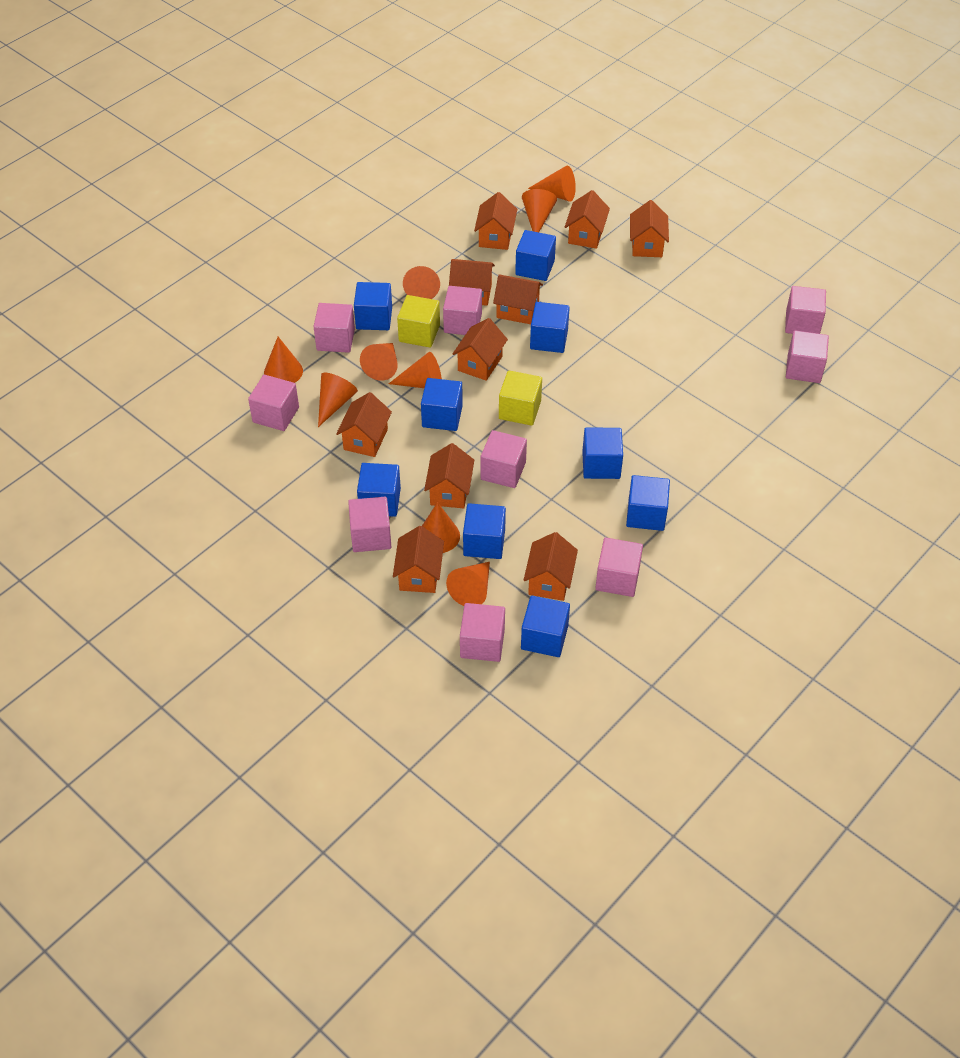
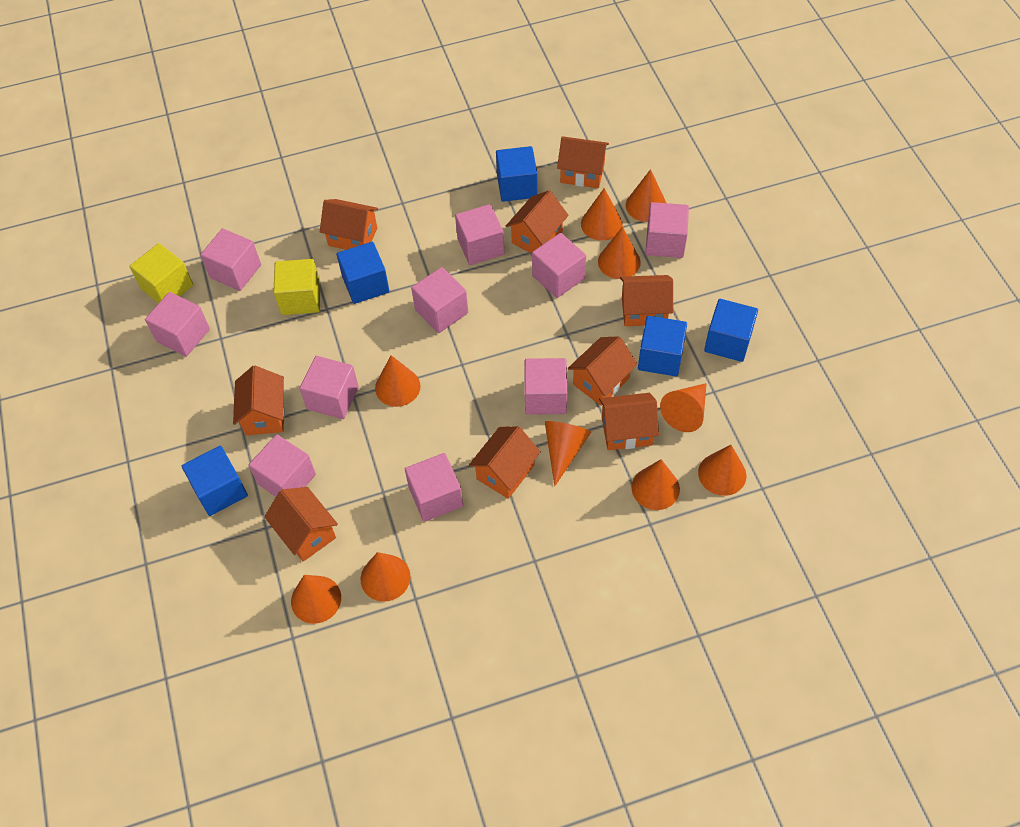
blue cube: 9 -> 5
orange cone: 9 -> 10
orange house: 10 -> 9
pink cube: 9 -> 10

